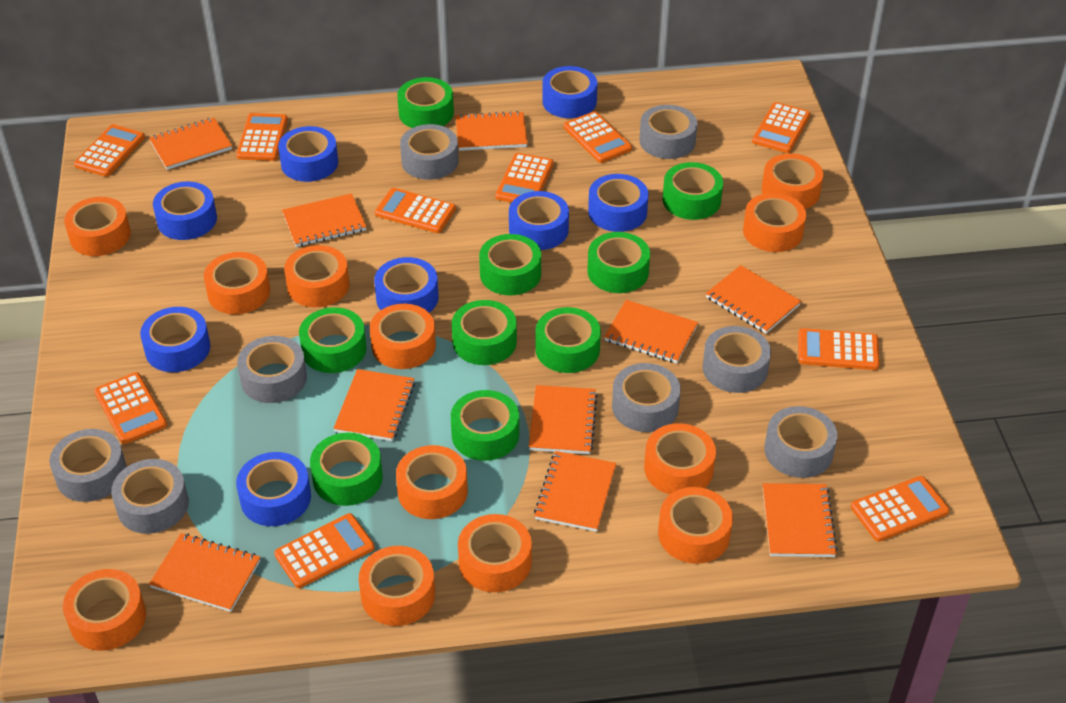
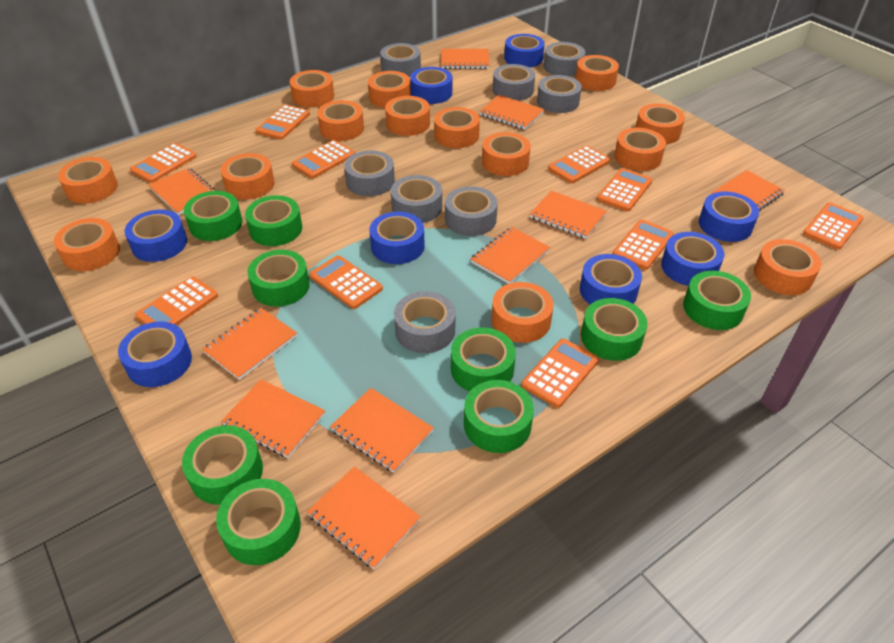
orange tape: 12 -> 14

